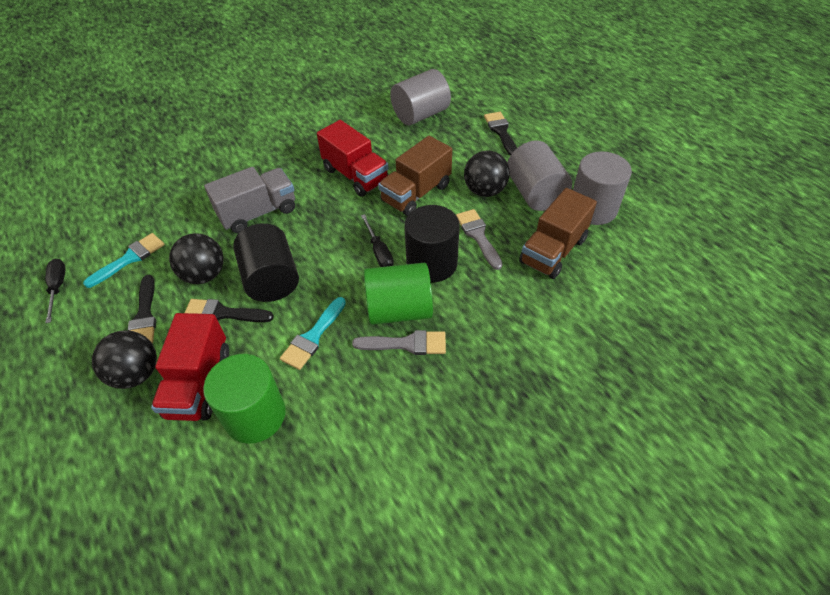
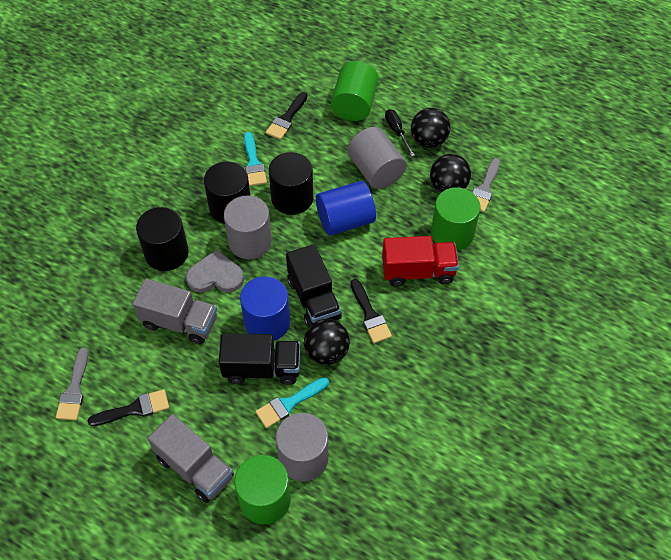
black cylinder: 2 -> 3
black screwdriver: 2 -> 1
black truck: 0 -> 2
blue cylinder: 0 -> 2
brown truck: 2 -> 0
green cylinder: 2 -> 3
grey heart: 0 -> 1
grey truck: 1 -> 2
red truck: 2 -> 1

